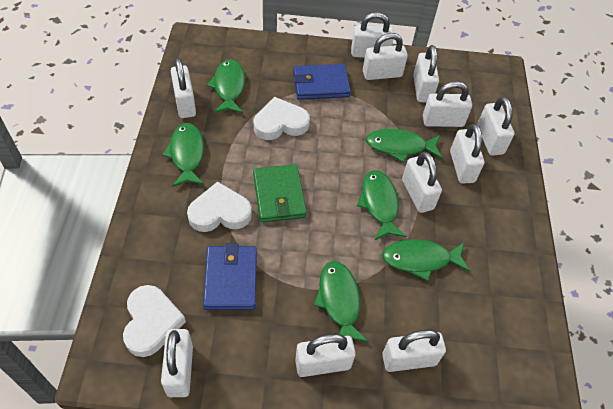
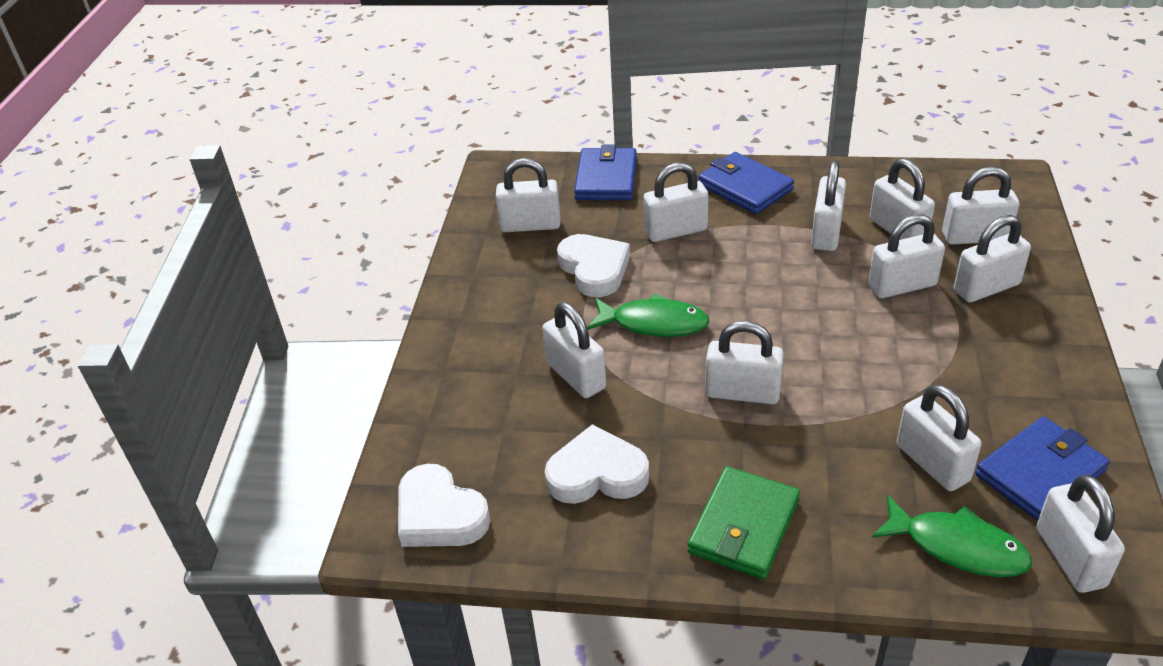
blue wallet: 2 -> 3
green fish: 6 -> 2

